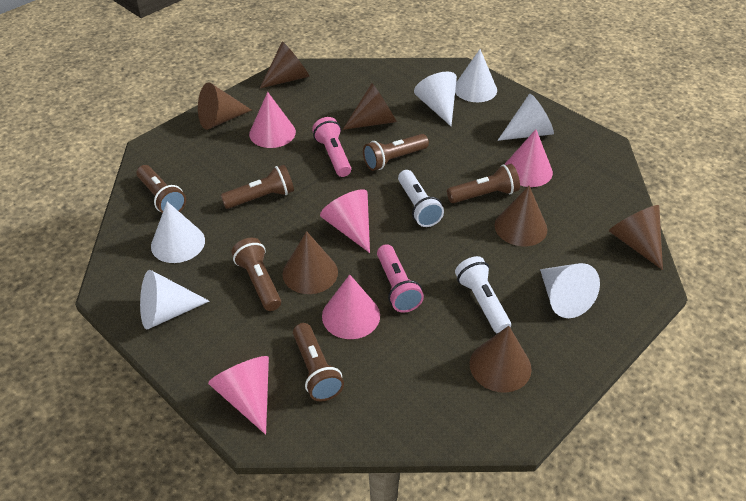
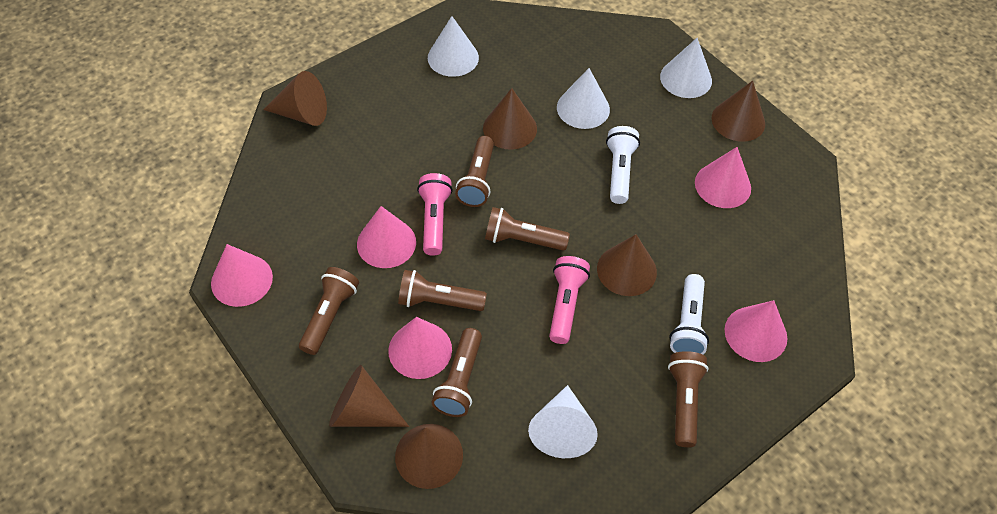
brown cone: 7 -> 6
white cone: 6 -> 4

